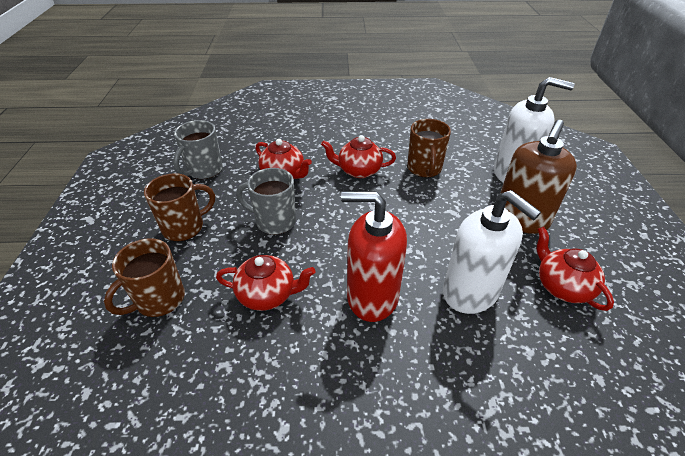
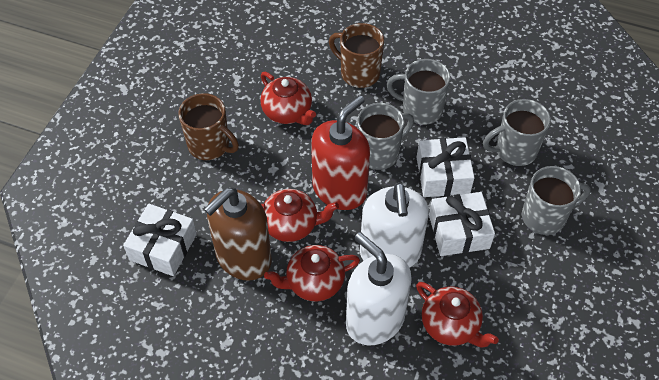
brown mug: 3 -> 2
grey mug: 2 -> 4
white gift: 0 -> 3

